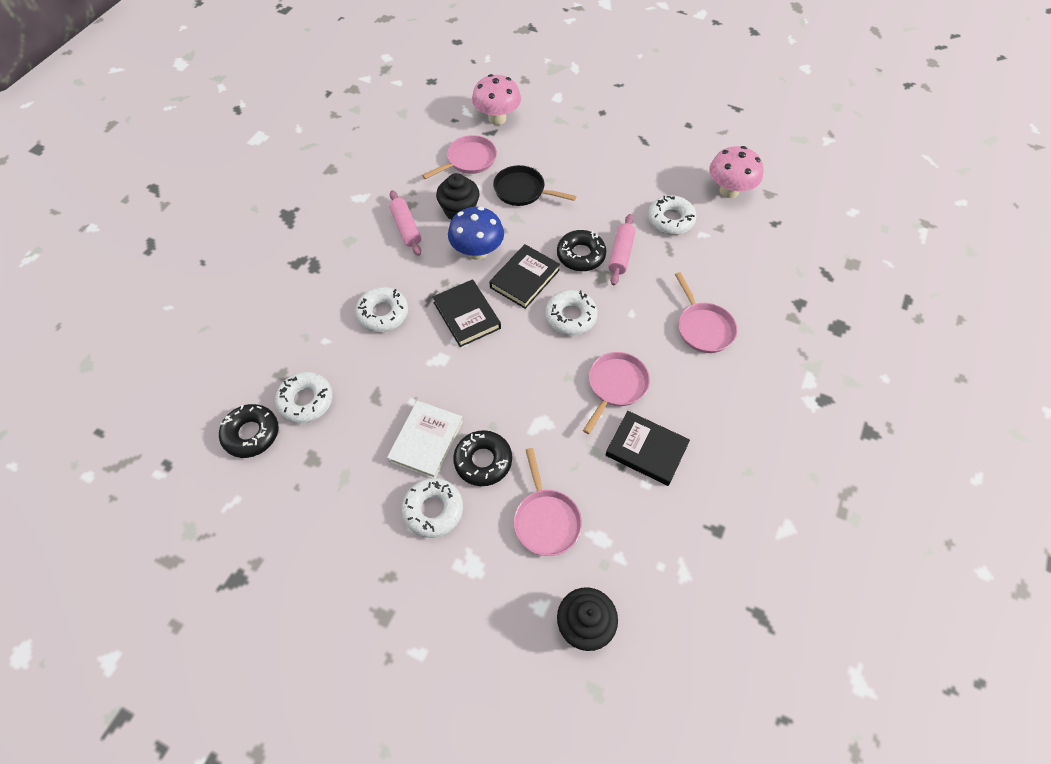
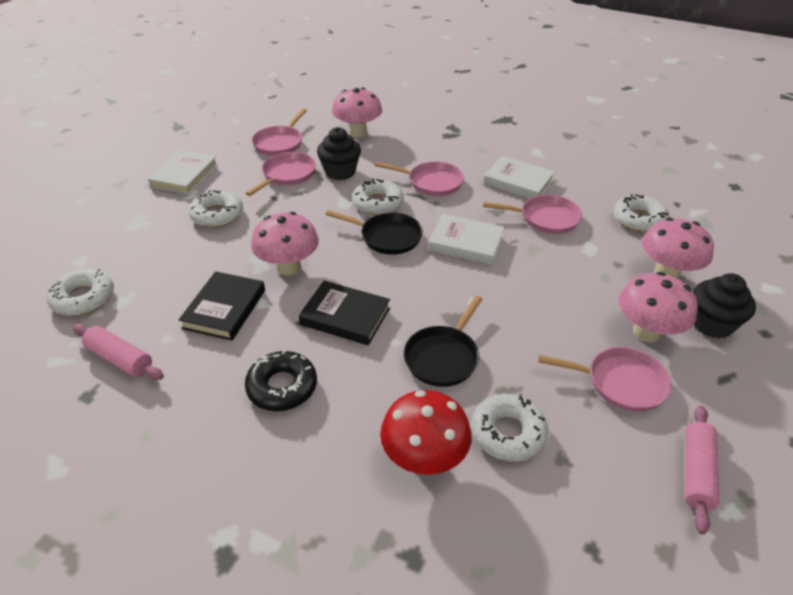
black book: 3 -> 2
black donut: 3 -> 1
black pan: 1 -> 2
blue mushroom: 1 -> 0
pink mushroom: 2 -> 4
pink pan: 4 -> 5
red mushroom: 0 -> 1
white book: 1 -> 3

